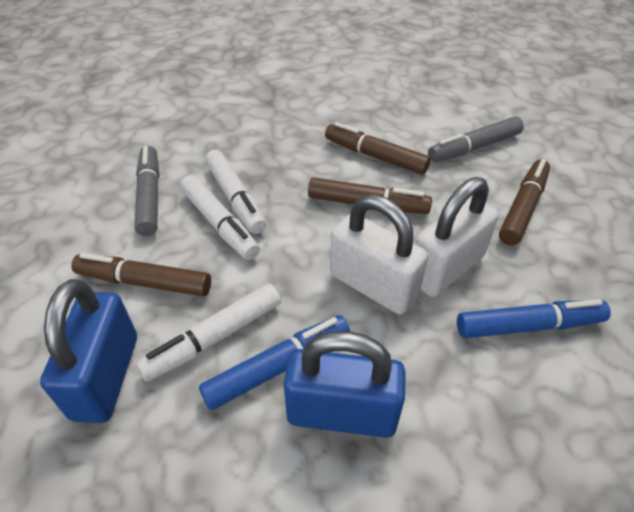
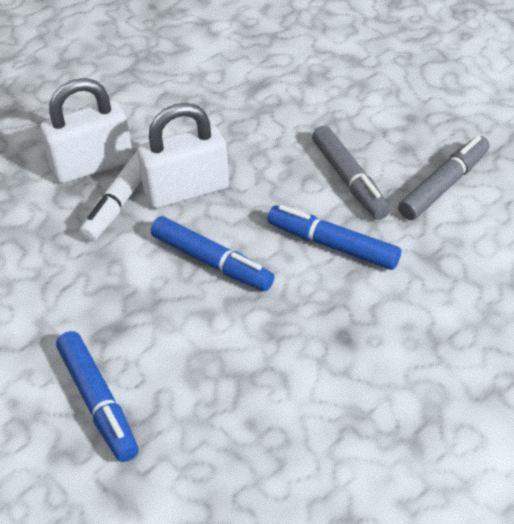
blue marker: 2 -> 3
blue padlock: 2 -> 0
brown marker: 4 -> 0
white marker: 3 -> 1

